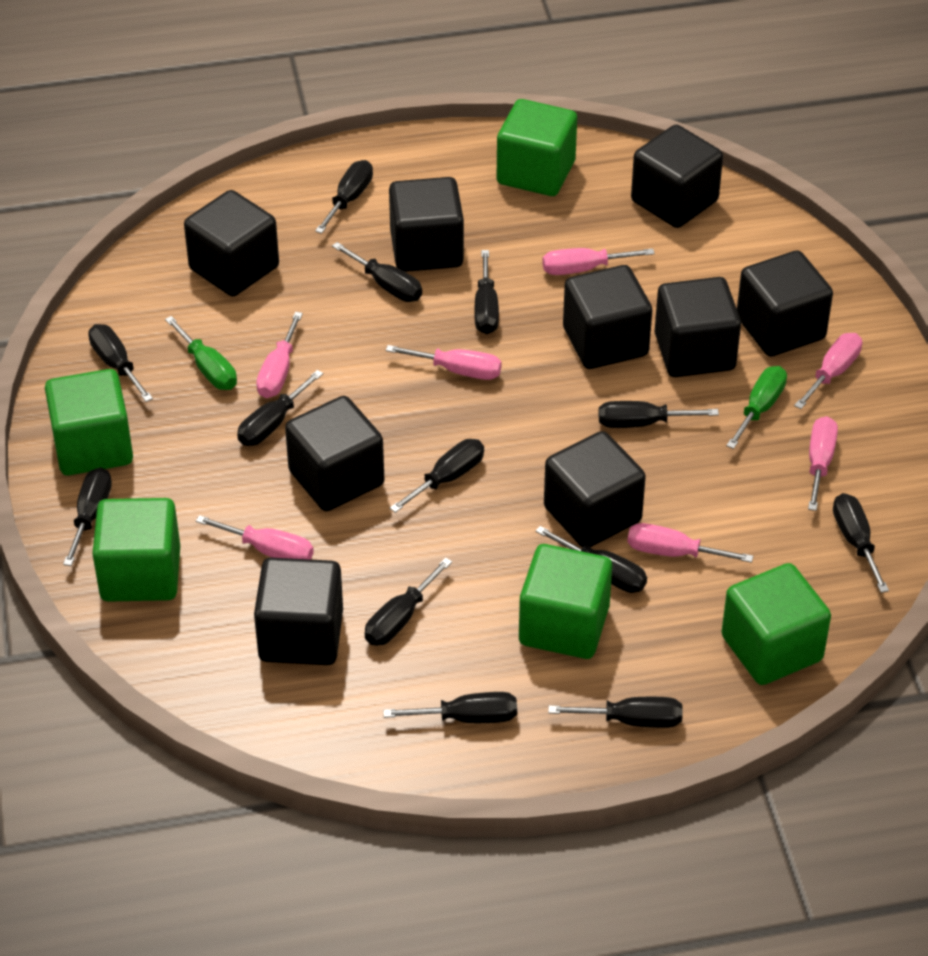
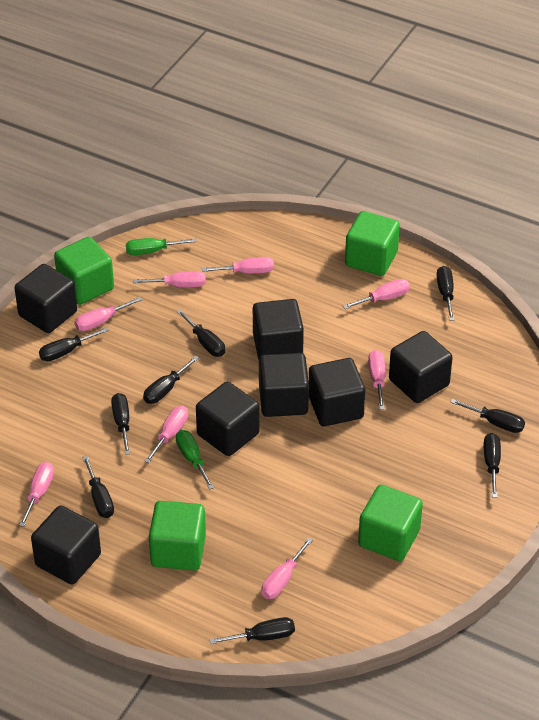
black cube: 9 -> 7
black screwdriver: 13 -> 9
green cube: 5 -> 4
pink screwdriver: 7 -> 8

